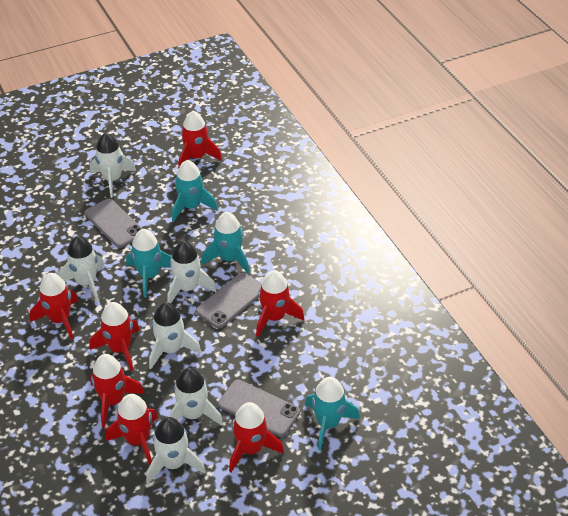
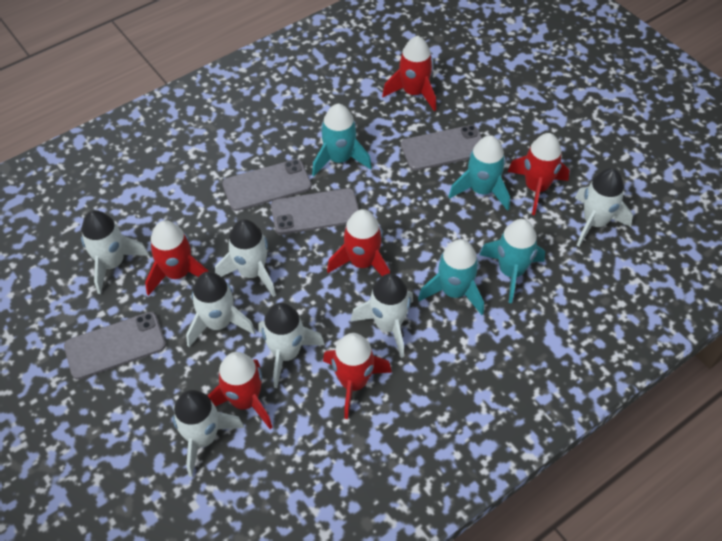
grey phone: 3 -> 4
red rocket: 7 -> 6
white rocket: 6 -> 7

